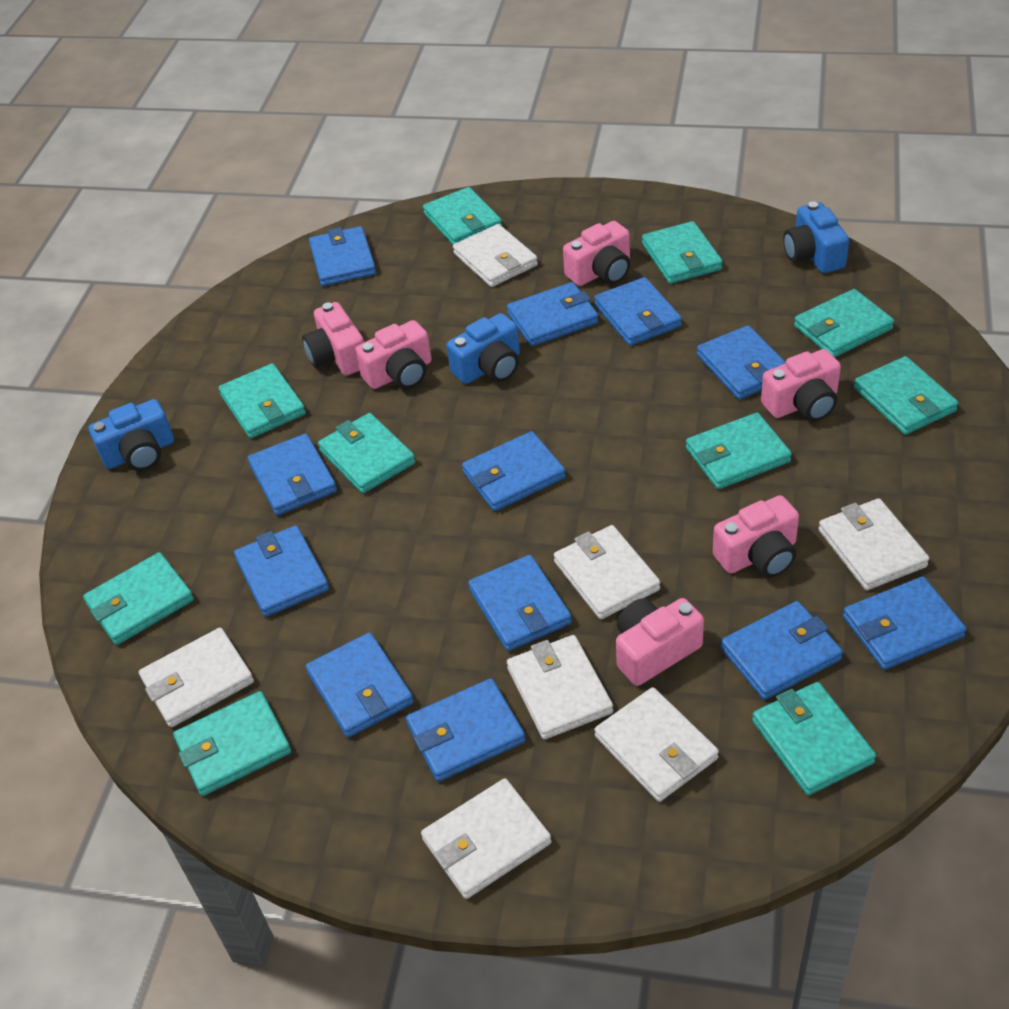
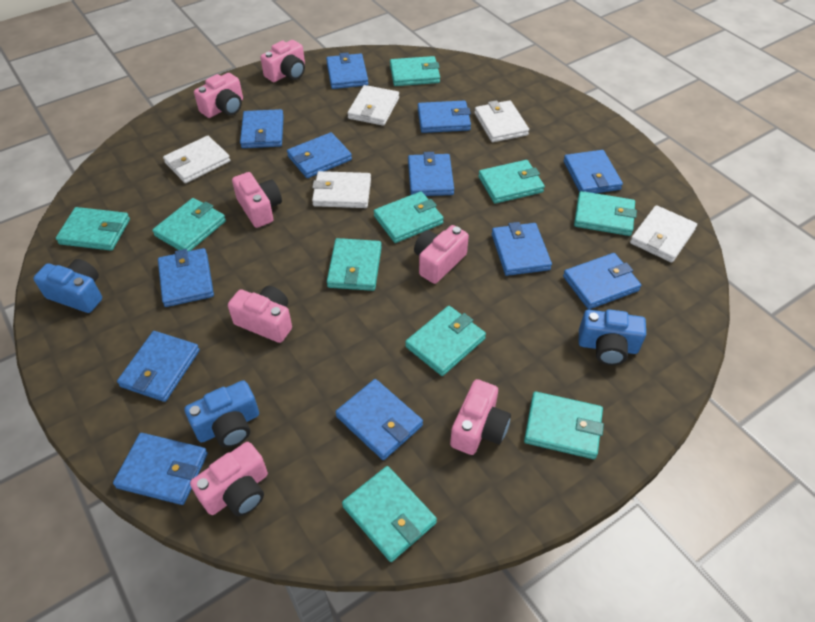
pink camera: 6 -> 7
white wallet: 7 -> 5

